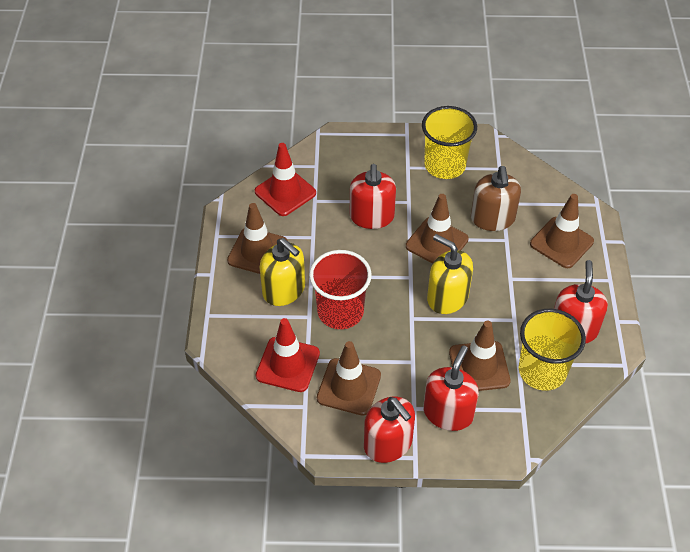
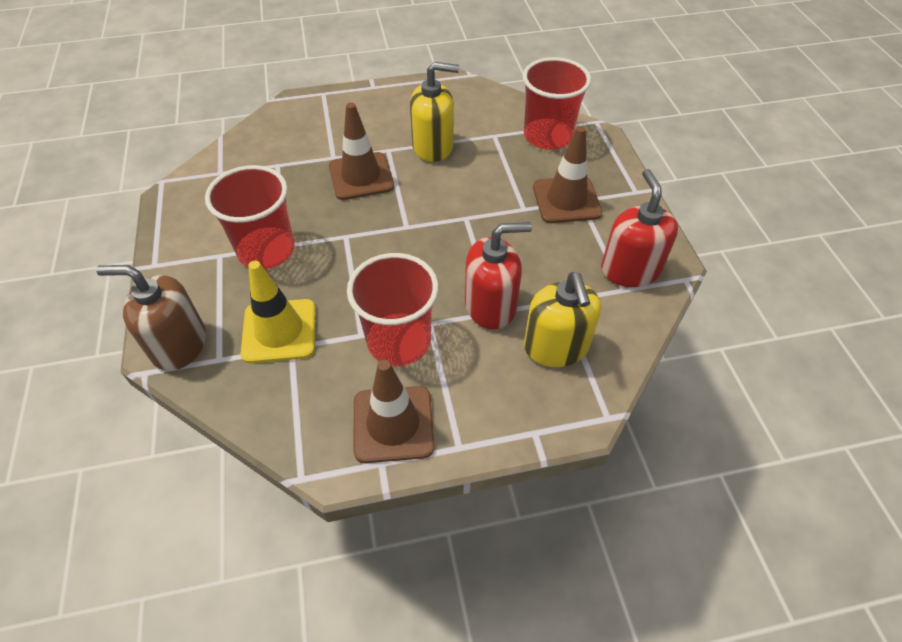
brown traffic cone: 5 -> 3
red cup: 1 -> 3
red soap dispenser: 4 -> 2
red traffic cone: 2 -> 0
yellow cup: 2 -> 0
yellow traffic cone: 0 -> 1

